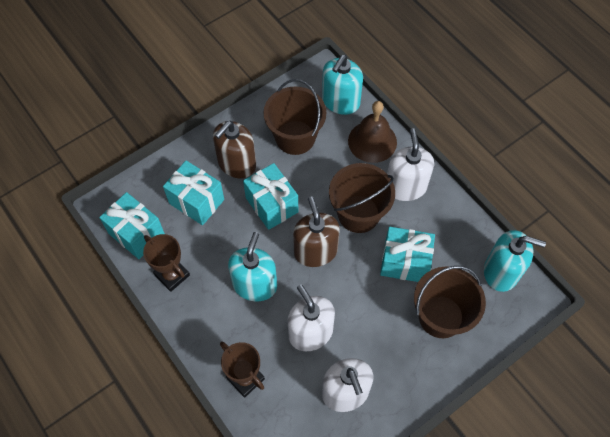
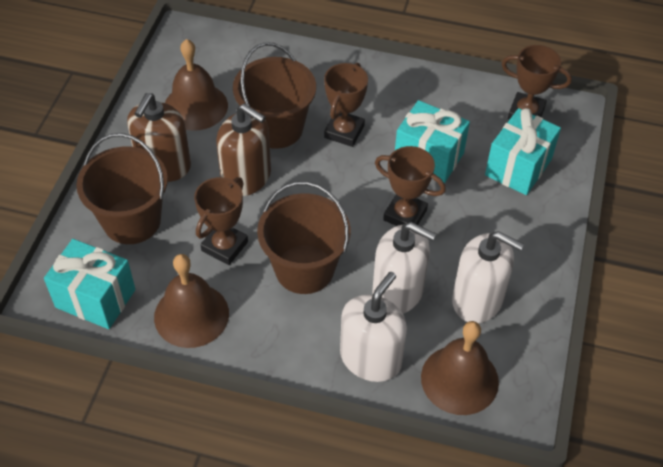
brown bell: 1 -> 3
brown trophy: 2 -> 4
turquoise gift: 4 -> 3
turquoise soap dispenser: 3 -> 0

